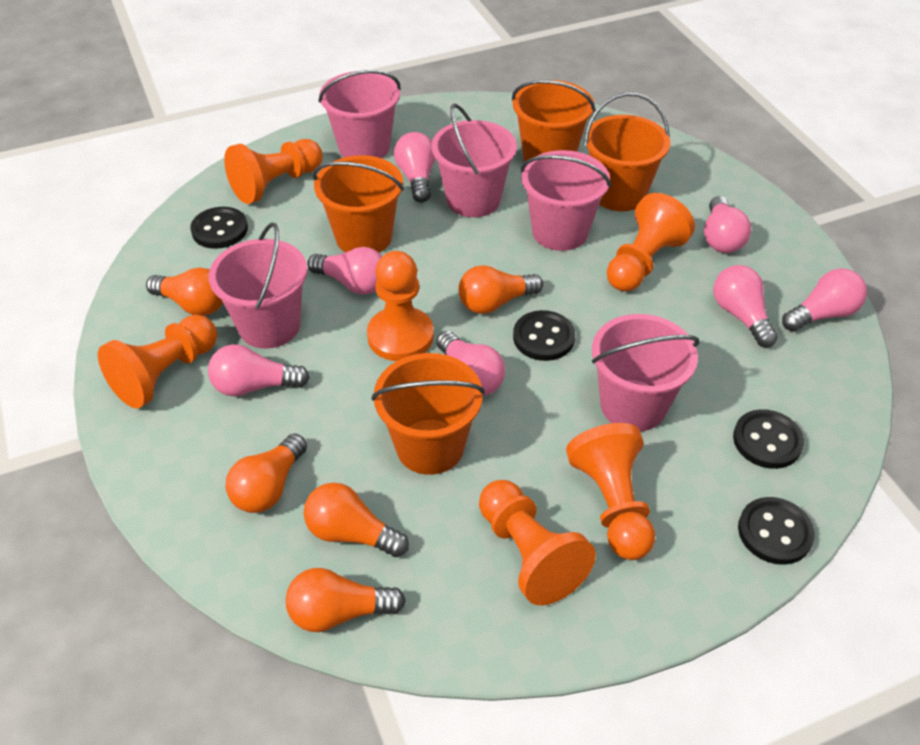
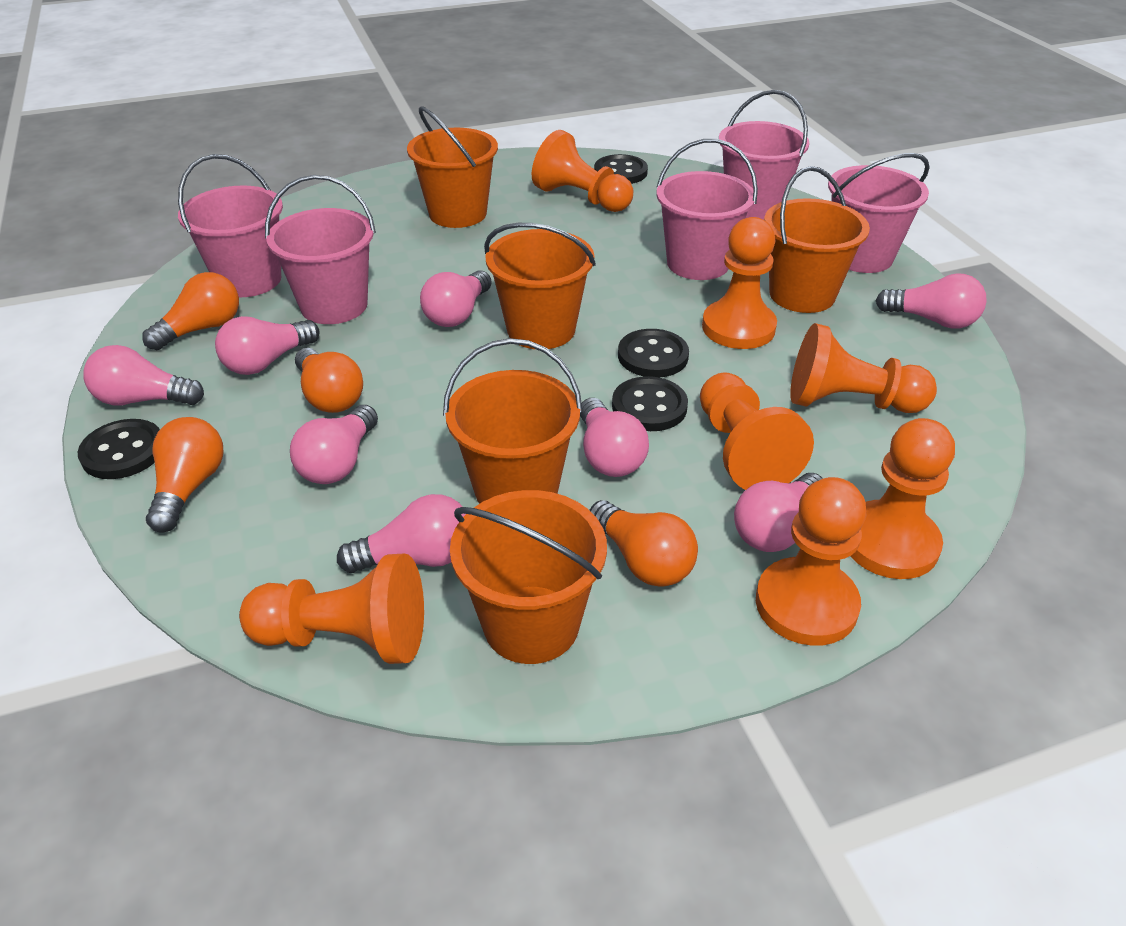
orange bucket: 4 -> 5
orange light bulb: 5 -> 4
orange pawn: 6 -> 7
pink light bulb: 7 -> 8

